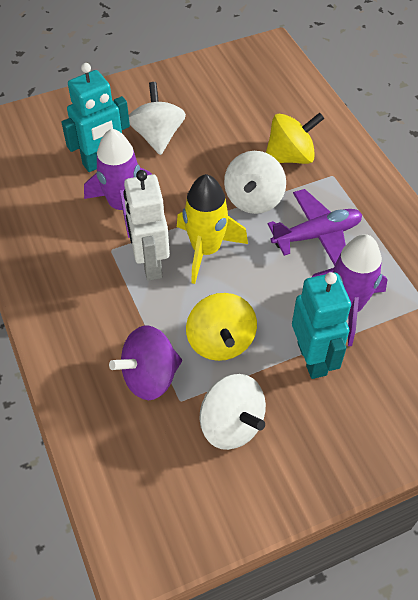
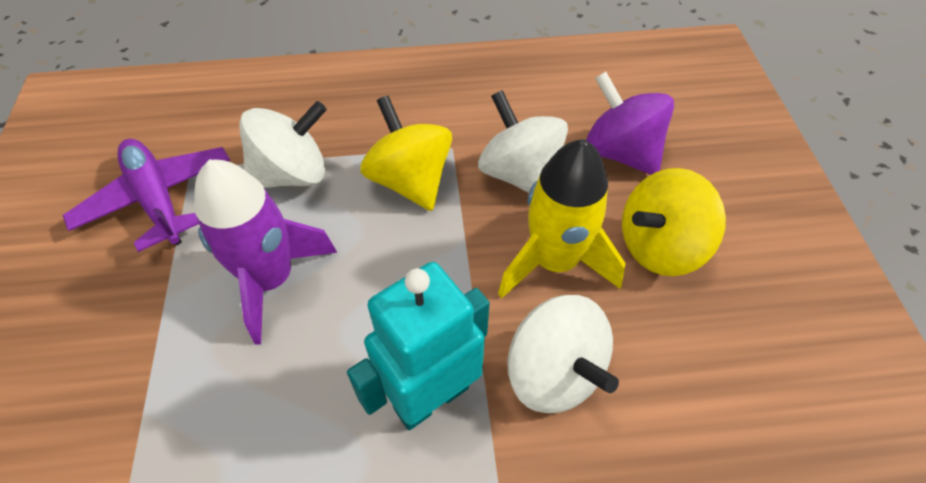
purple rocket: 2 -> 1
turquoise robot: 2 -> 1
white robot: 1 -> 0

